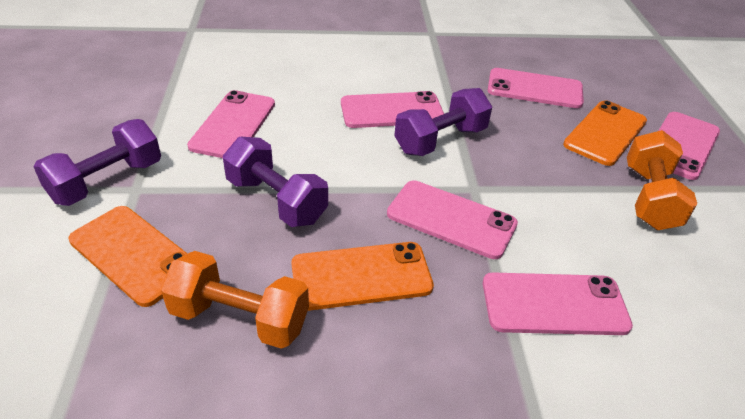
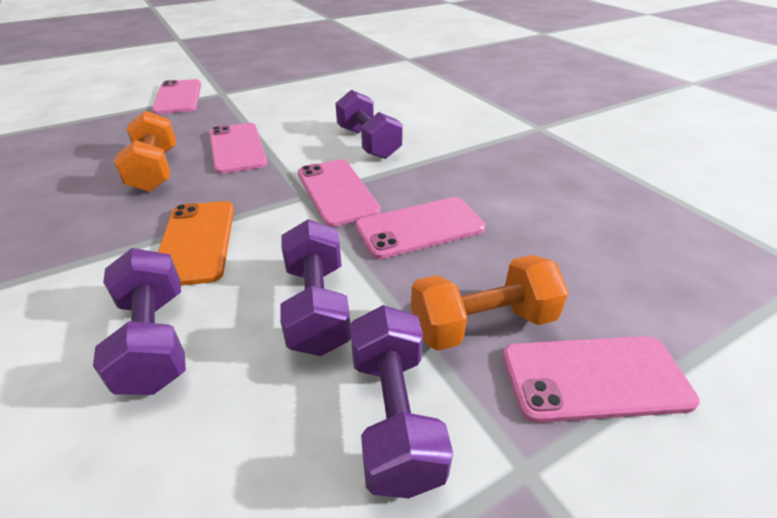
orange phone: 3 -> 1
pink phone: 6 -> 5
purple dumbbell: 3 -> 4

